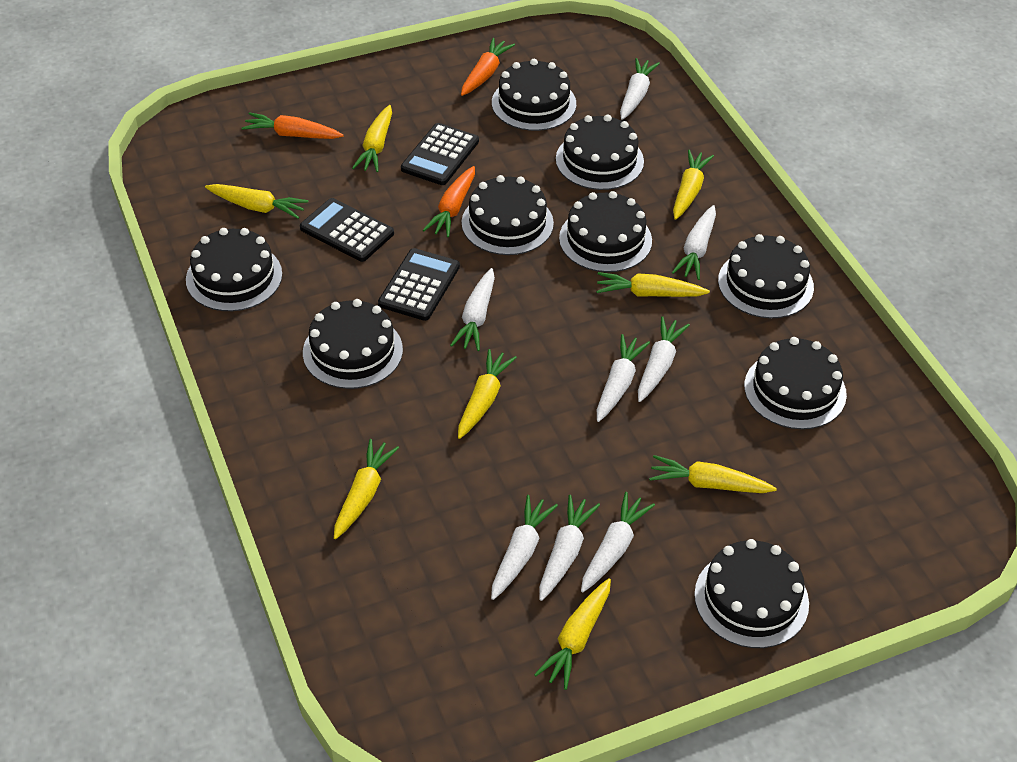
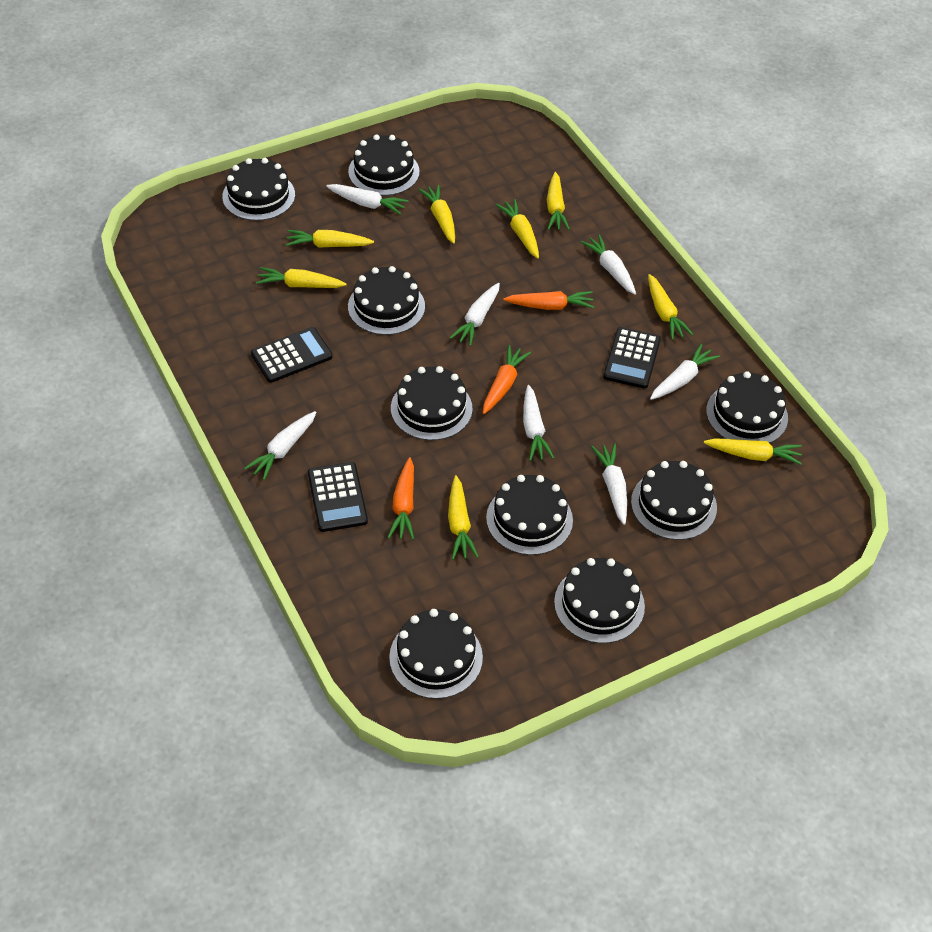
white carrot: 8 -> 7

